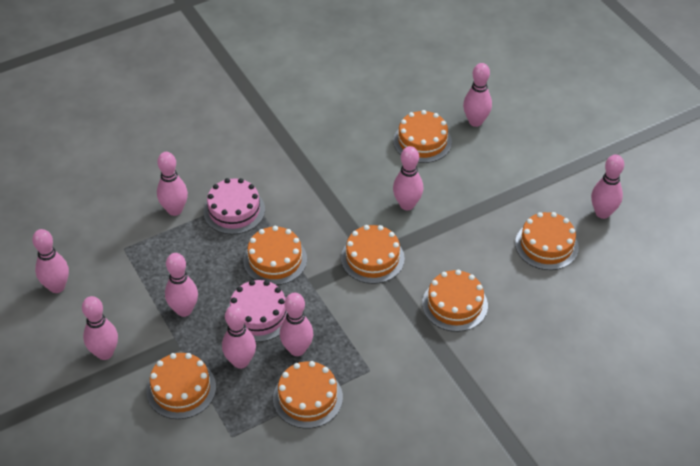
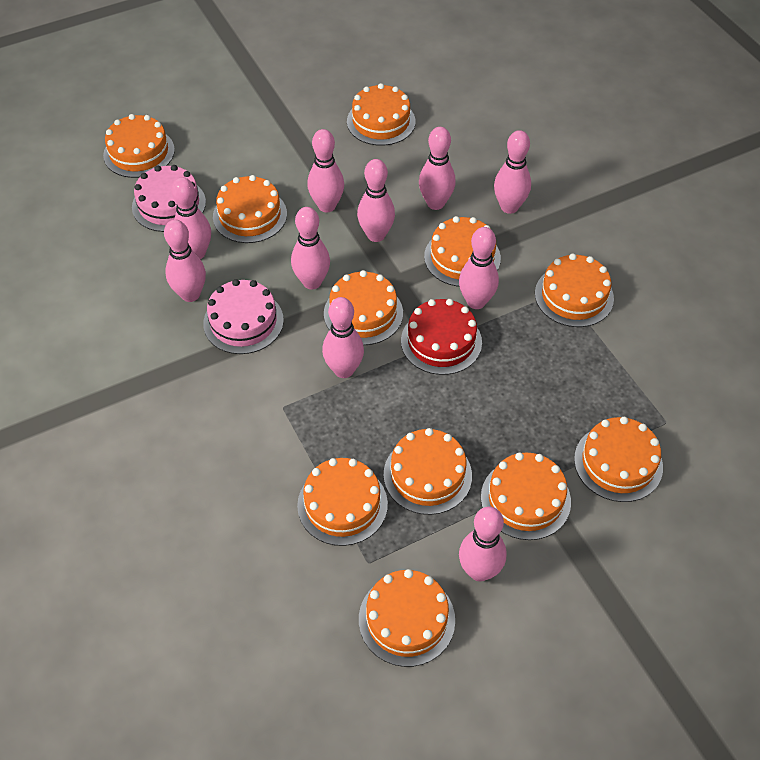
orange cake: 7 -> 11
pink bowling pin: 9 -> 10
red cake: 0 -> 1

